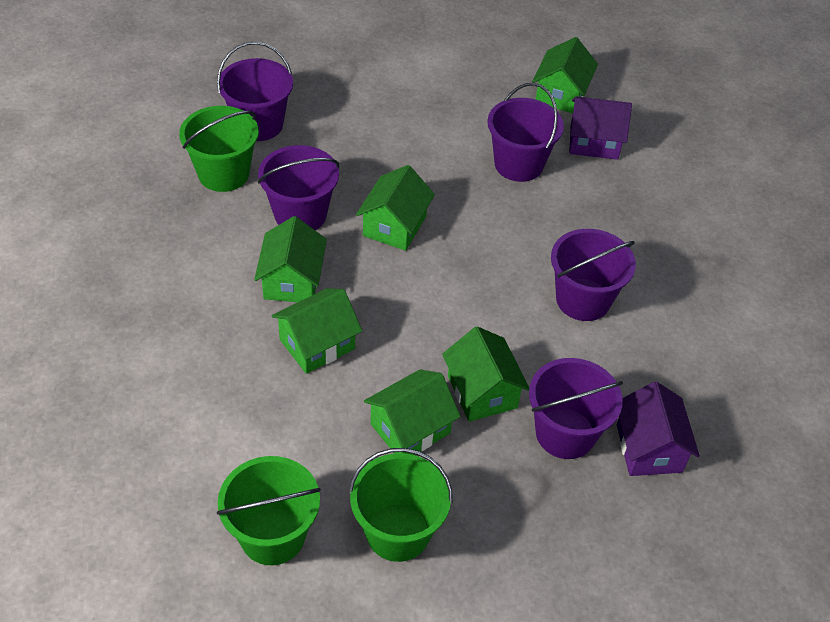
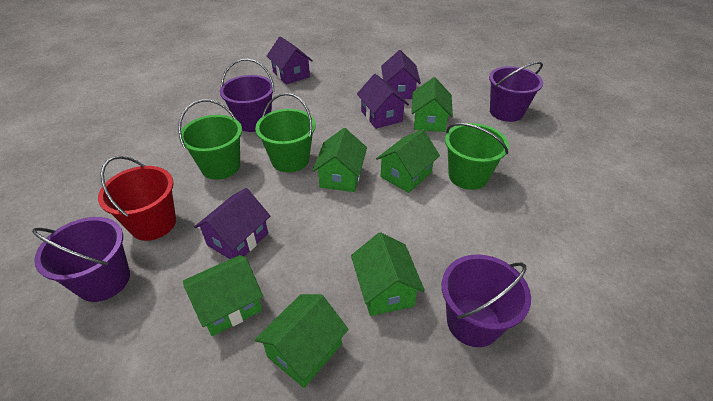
purple bucket: 5 -> 4
purple house: 2 -> 4
red bucket: 0 -> 1

